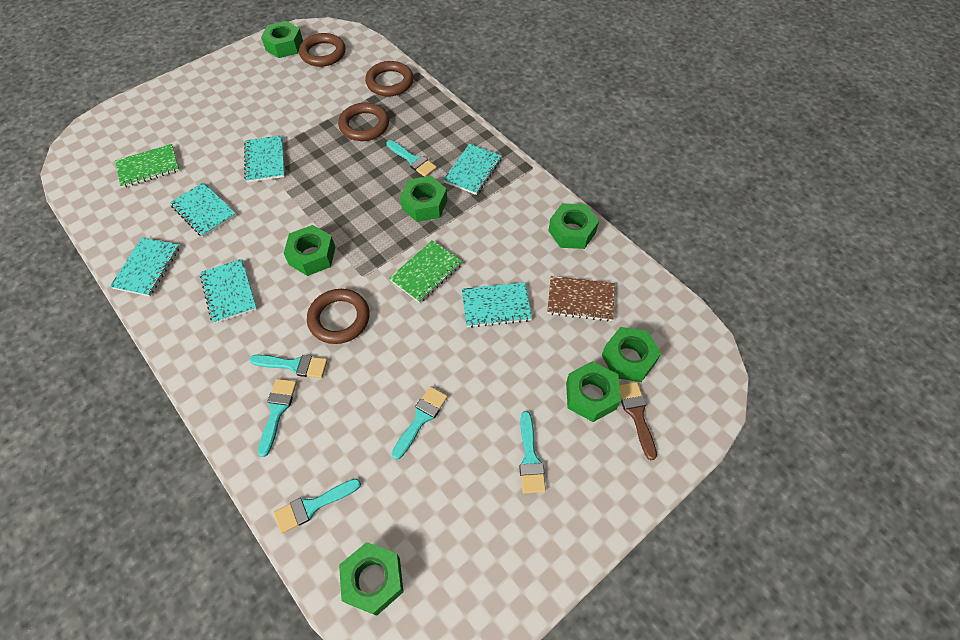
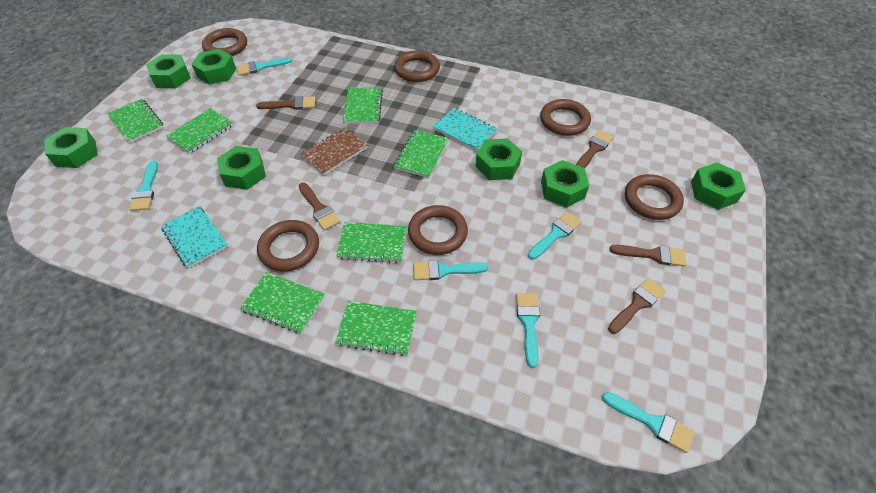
brown brush: 1 -> 5
brown ring: 4 -> 6
green notebook: 2 -> 7
turquoise notebook: 6 -> 2

